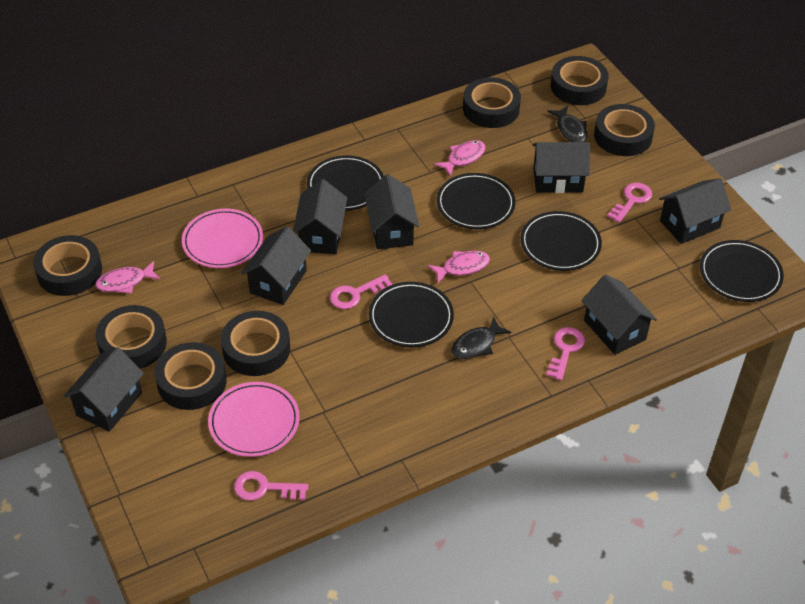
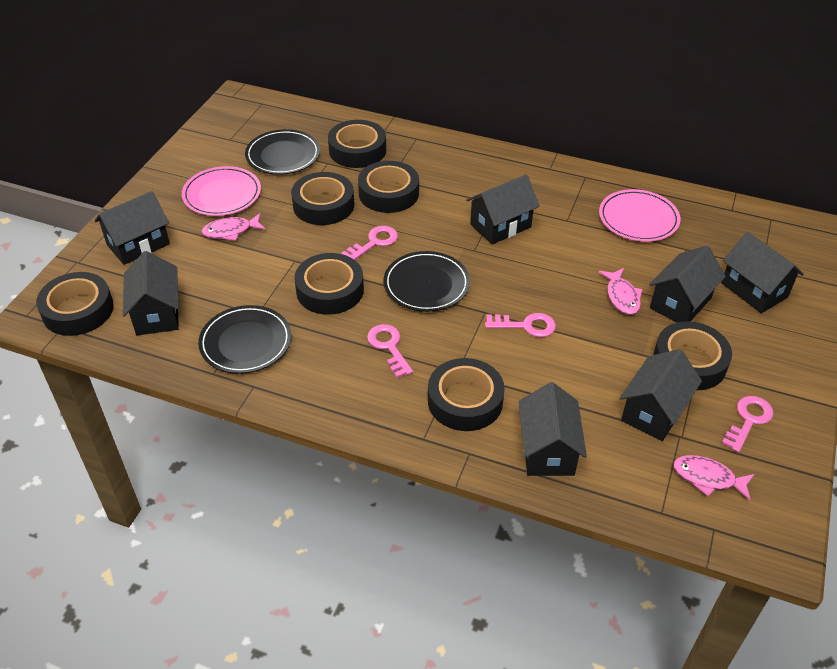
black fish: 2 -> 0
black plate: 5 -> 3

